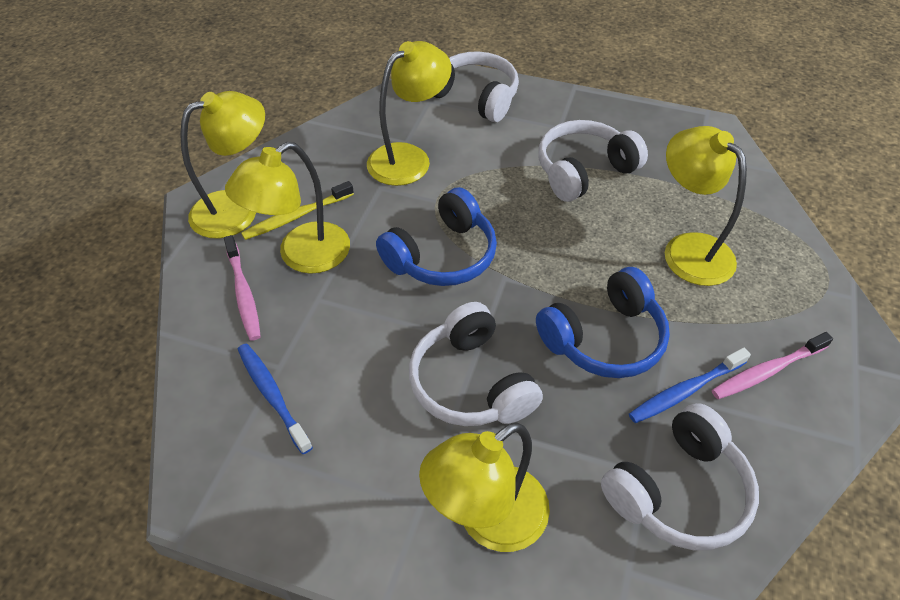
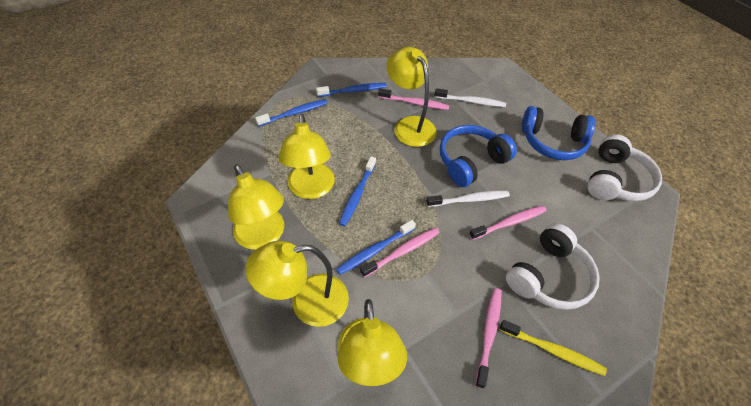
blue toothbrush: 2 -> 4
pink toothbrush: 2 -> 4
white headphones: 4 -> 2
white toothbrush: 0 -> 2

